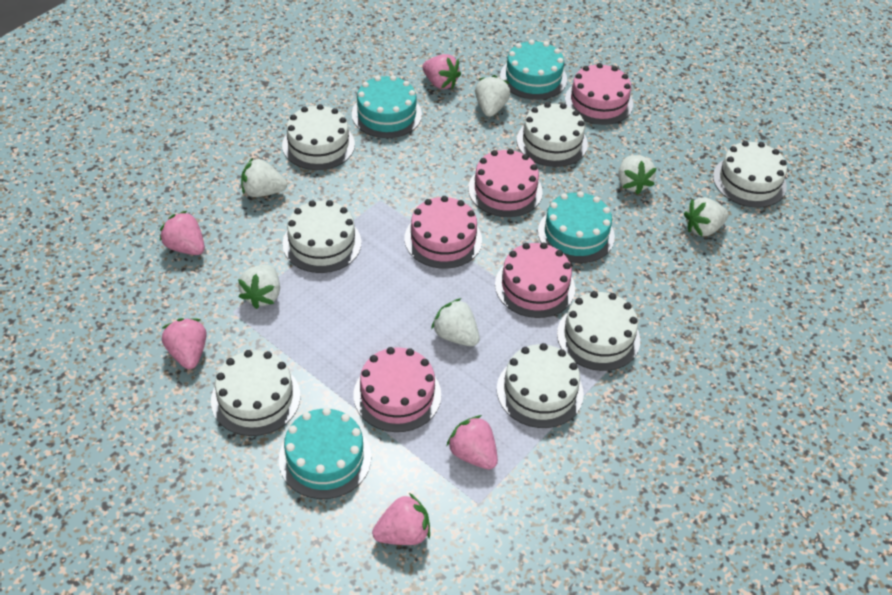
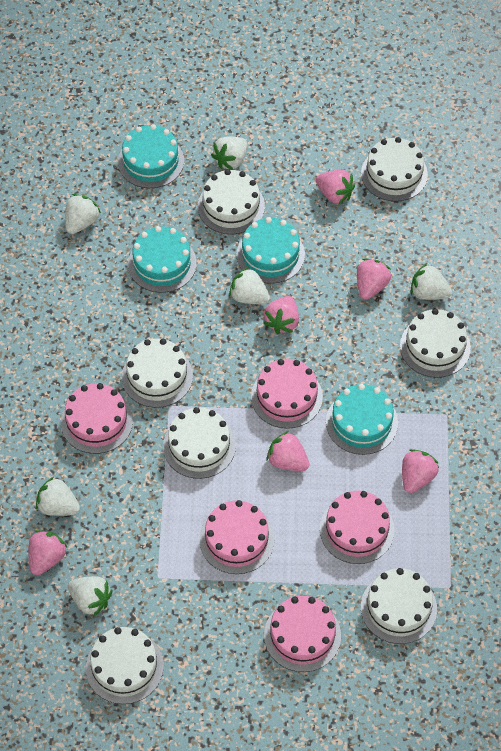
pink strawberry: 5 -> 6

